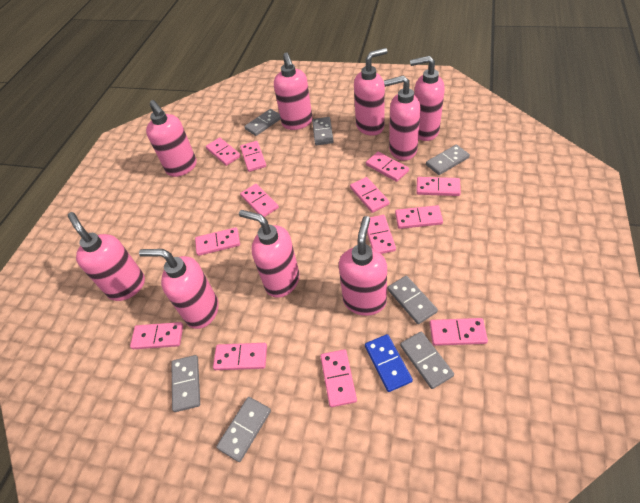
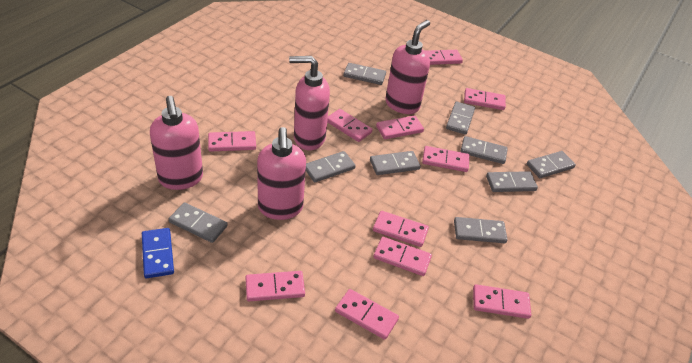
grey domino: 7 -> 9
pink domino: 13 -> 11
pink soap dispenser: 9 -> 4

